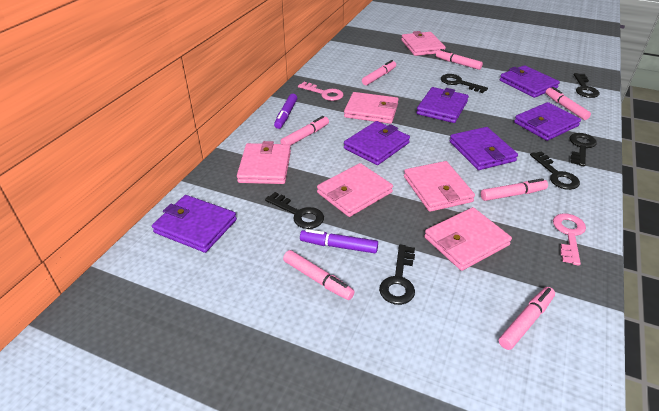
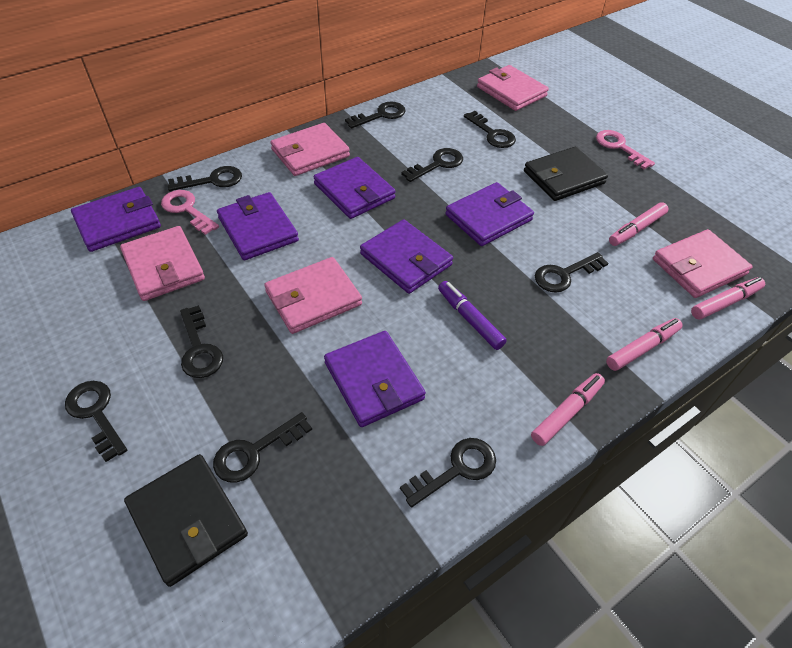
black key: 6 -> 9
black wallet: 0 -> 2
pink marker: 7 -> 4
pink wallet: 6 -> 5
purple marker: 2 -> 1

